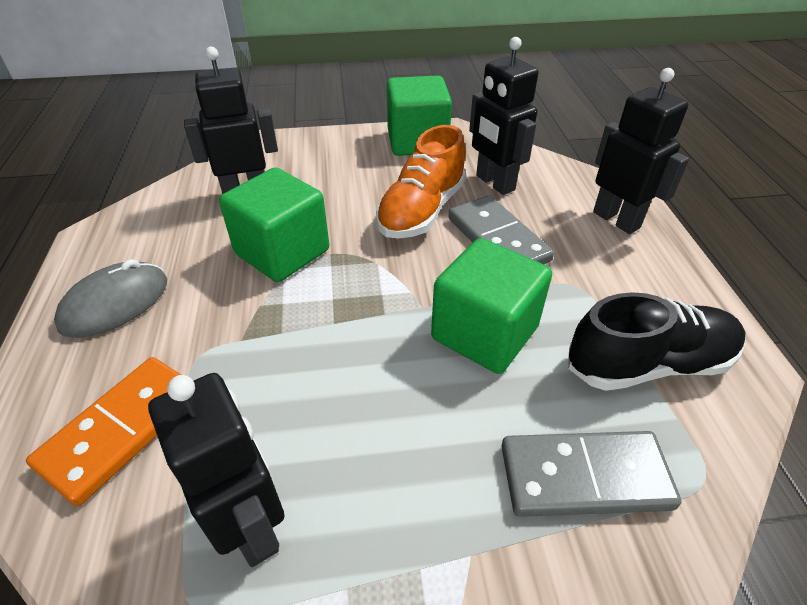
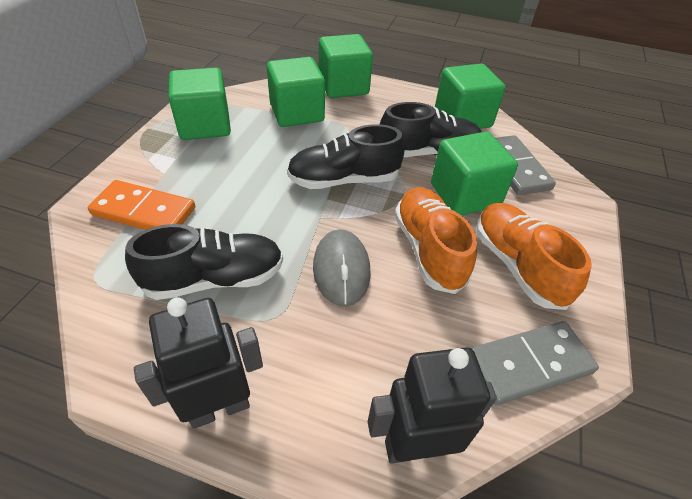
black robot: 4 -> 2
black shoe: 1 -> 3
green cube: 3 -> 5
orange shoe: 1 -> 2

